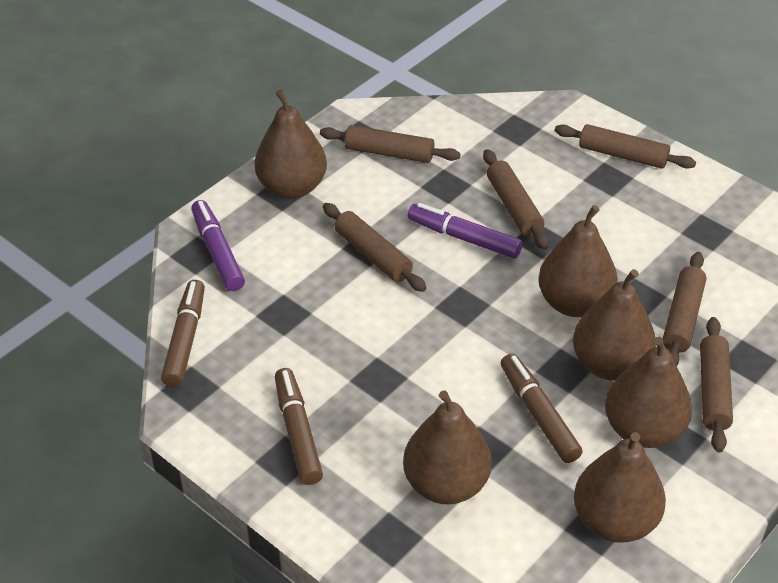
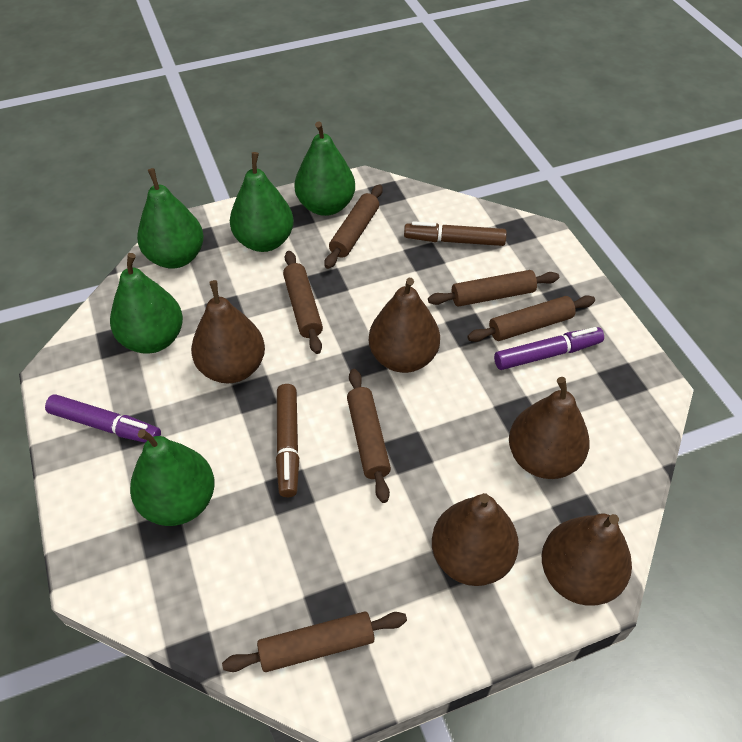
brown marker: 3 -> 2
brown pear: 6 -> 5
green pear: 0 -> 5

